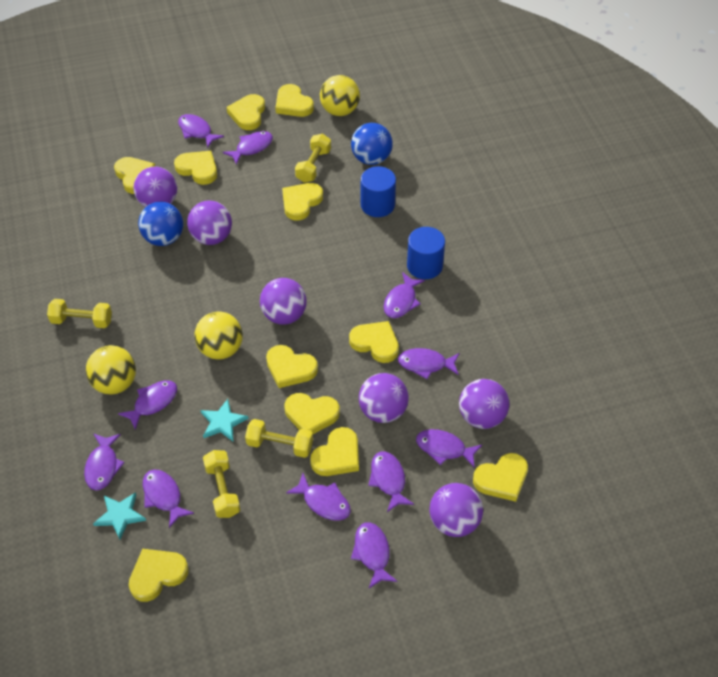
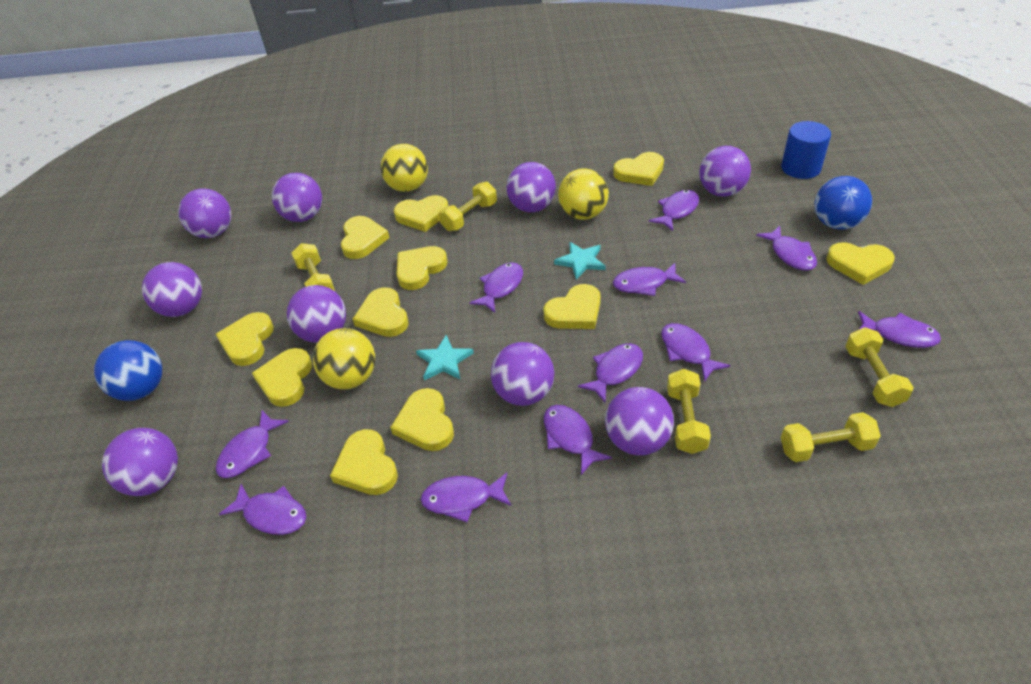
blue cylinder: 2 -> 1
purple ball: 6 -> 9
yellow dumbbell: 4 -> 5

